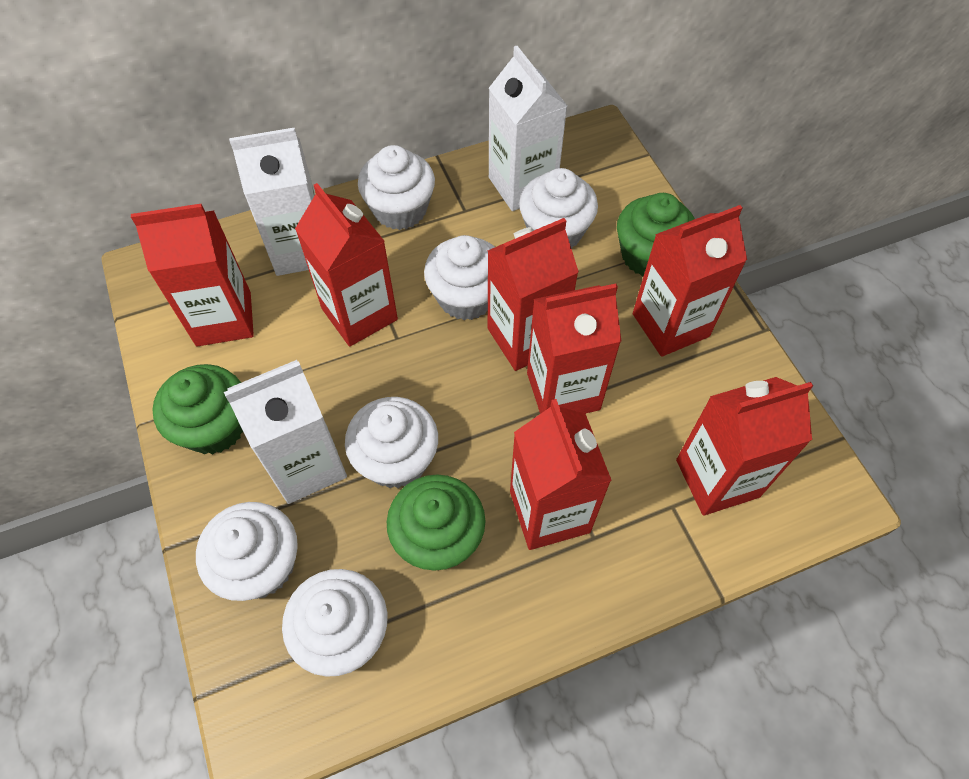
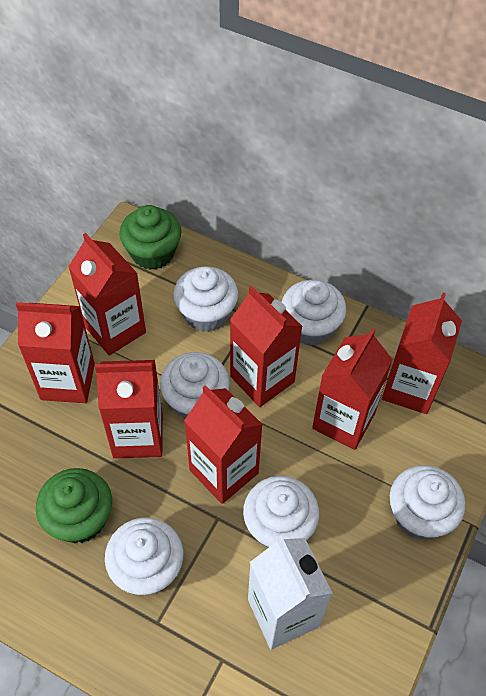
green cupcake: 3 -> 2
white carton: 3 -> 1

